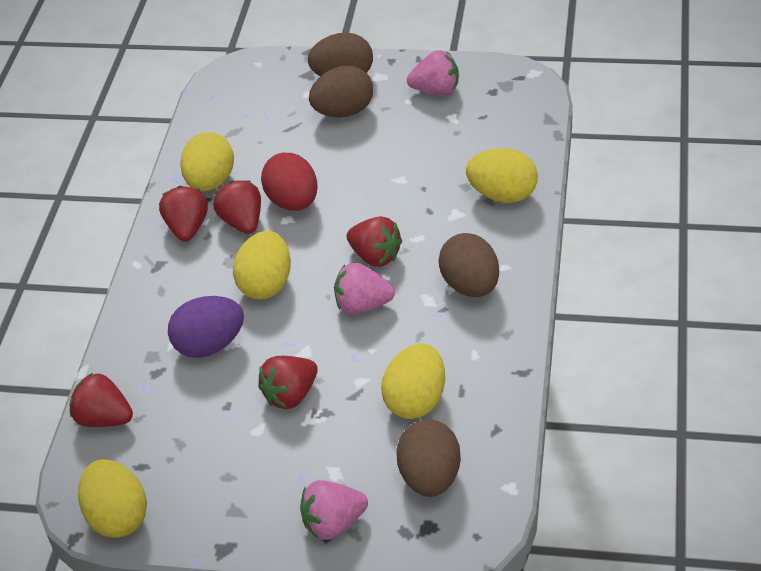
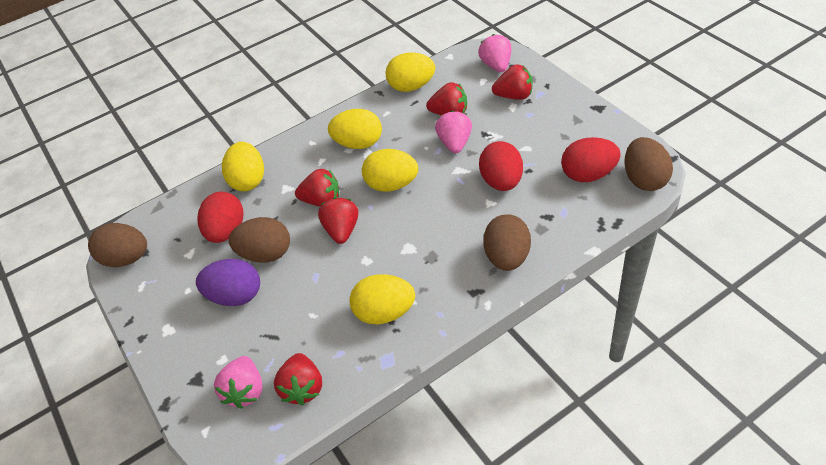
red egg: 1 -> 3

